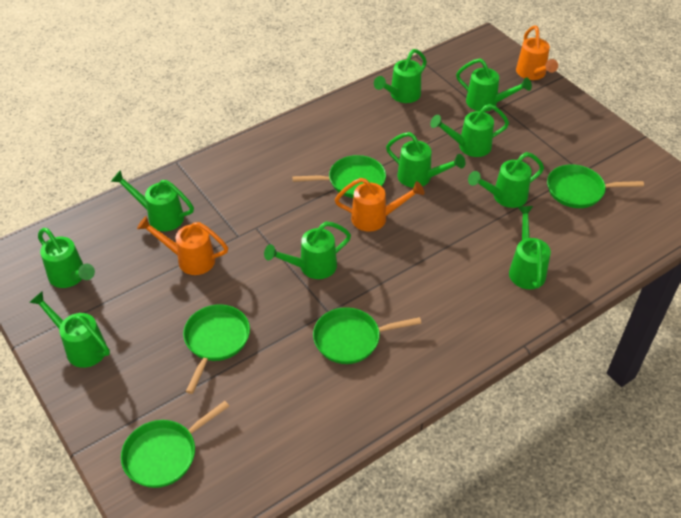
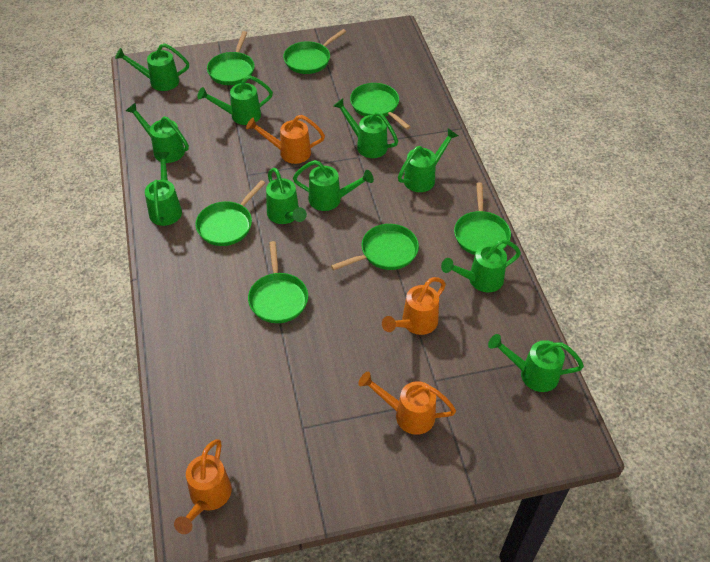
green pan: 5 -> 7
orange watering can: 3 -> 4

